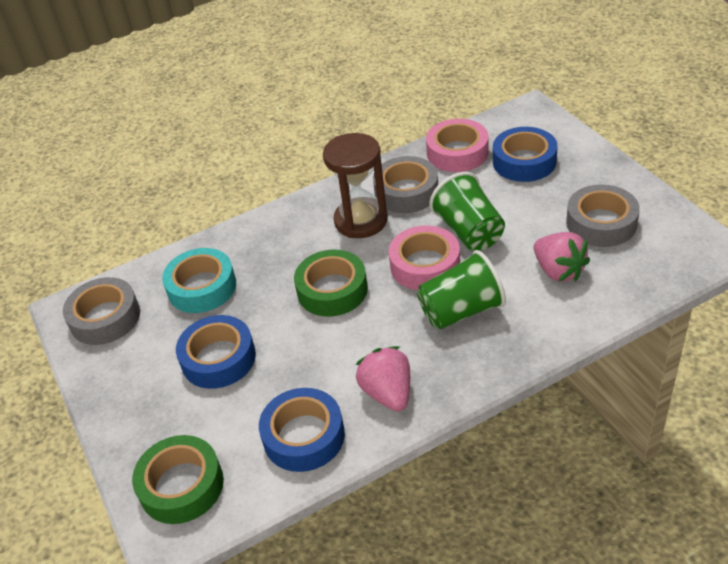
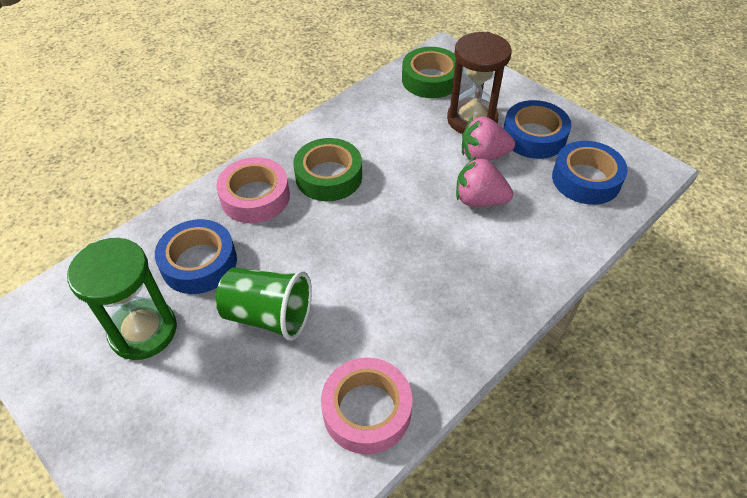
green cup: 2 -> 1
green hourglass: 0 -> 1
grey tape: 3 -> 0
turquoise tape: 1 -> 0

